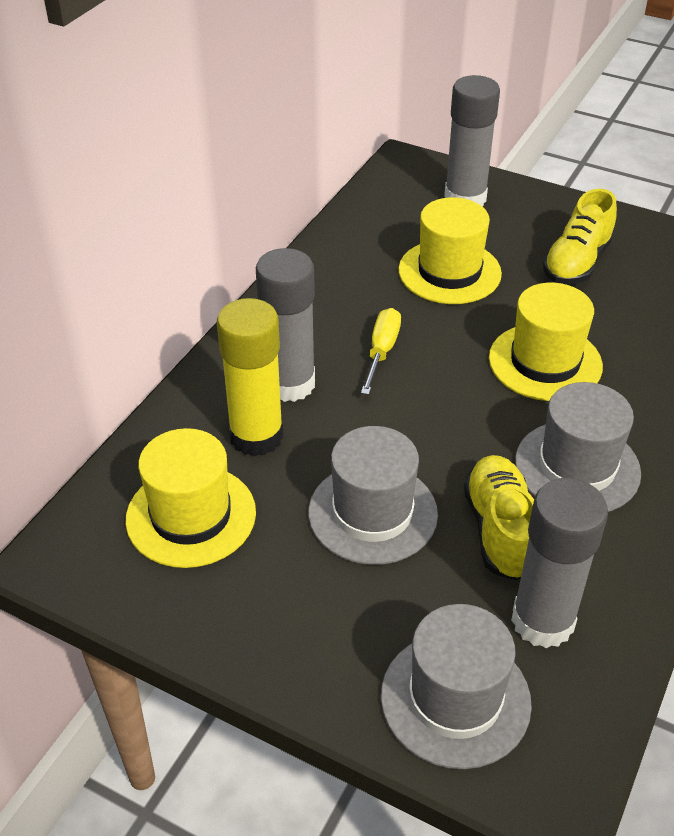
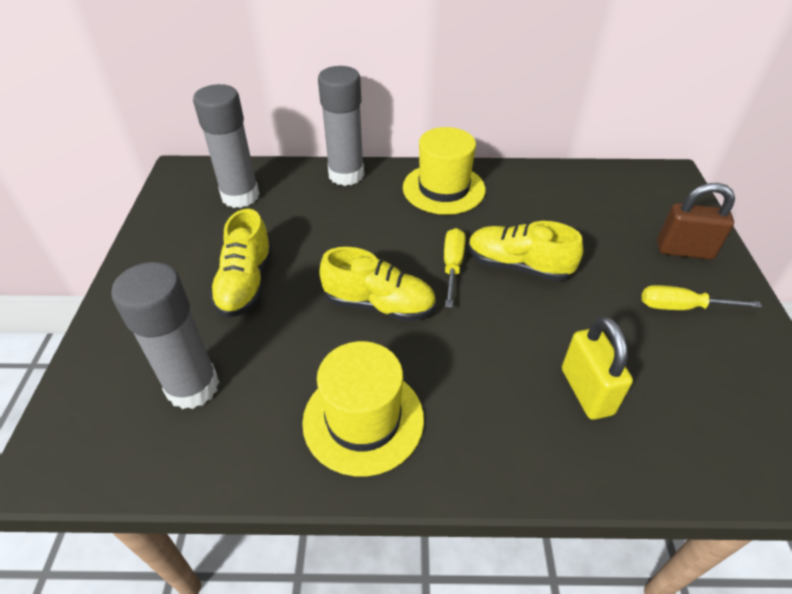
brown padlock: 0 -> 1
grey hat: 3 -> 0
yellow glue stick: 1 -> 0
yellow hat: 3 -> 2
yellow padlock: 0 -> 1
yellow screwdriver: 1 -> 2
yellow shoe: 2 -> 3

